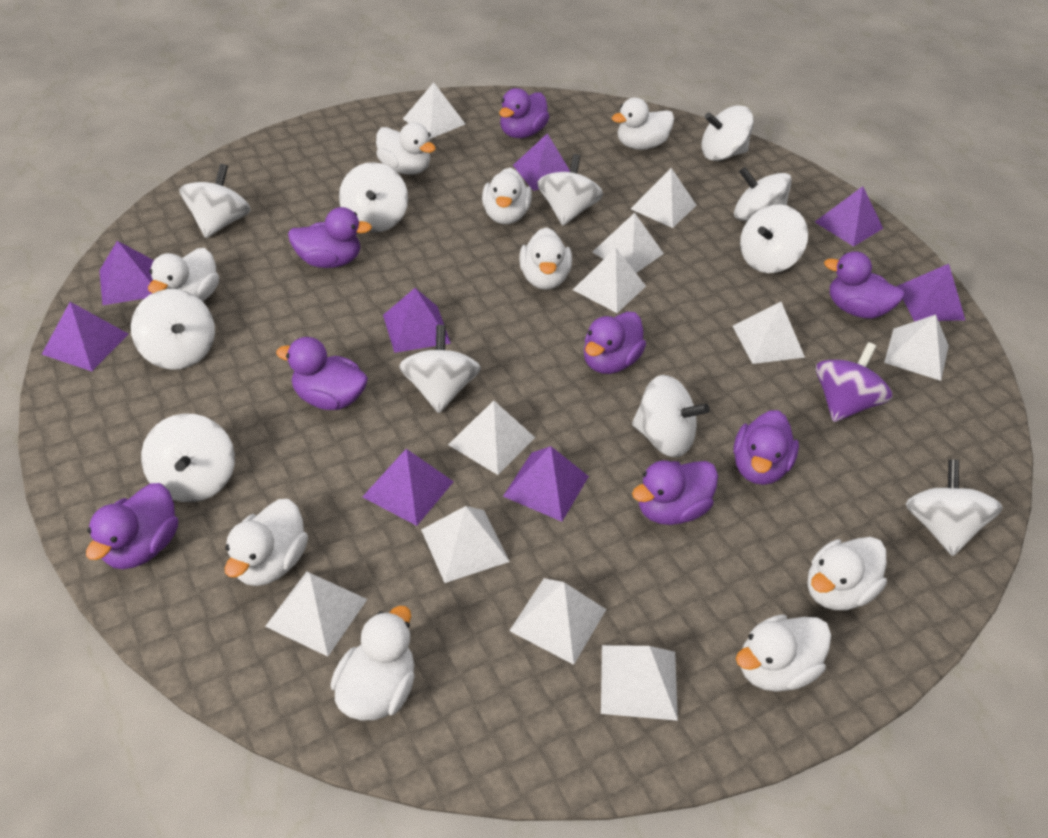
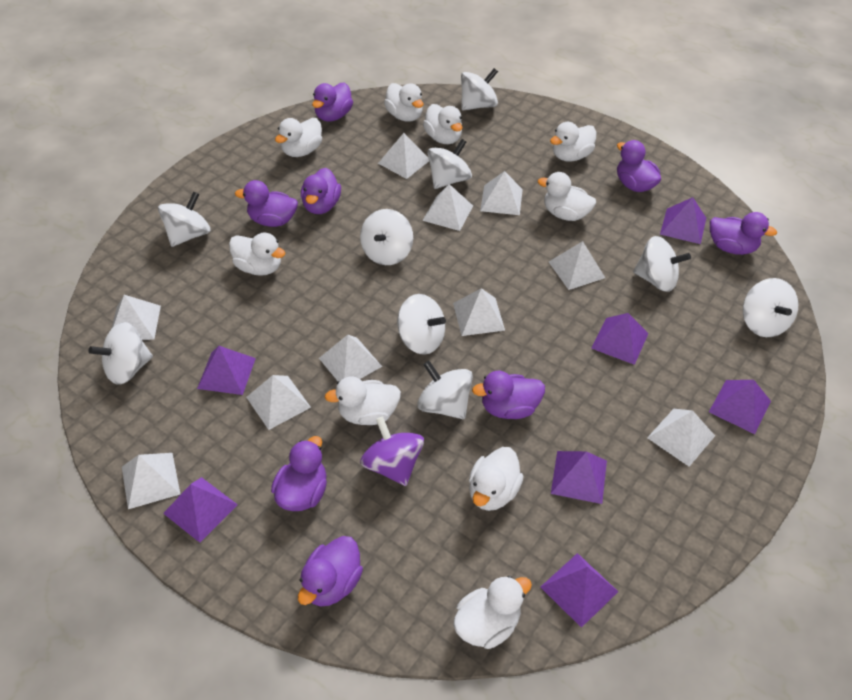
purple pyramid: 8 -> 7
white pyramid: 11 -> 10
white spinning top: 11 -> 9

